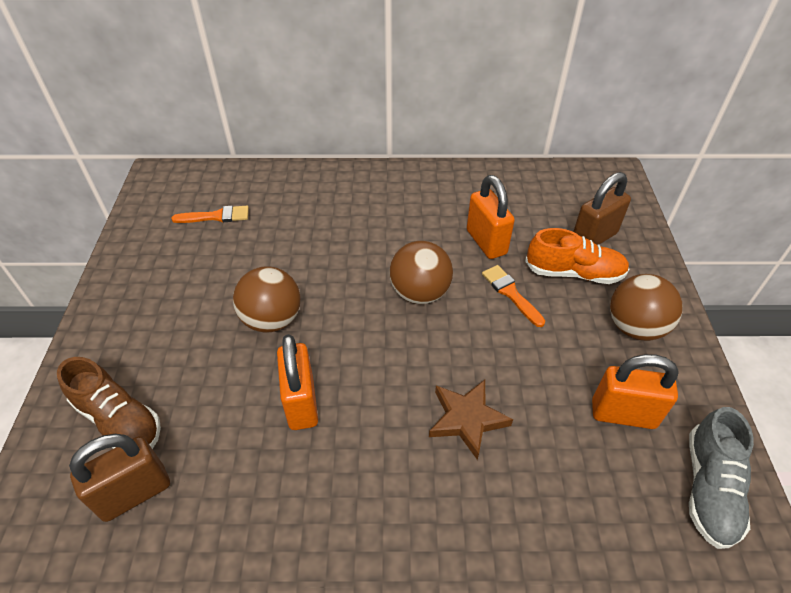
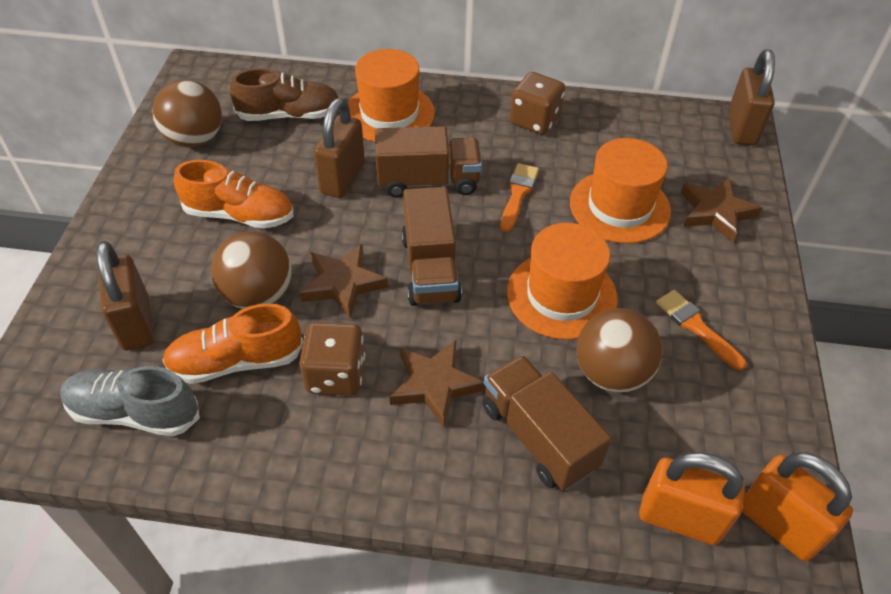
brown dice: 0 -> 2
brown padlock: 2 -> 3
brown star: 1 -> 3
brown truck: 0 -> 3
orange hat: 0 -> 3
orange padlock: 3 -> 2
orange shoe: 1 -> 2

